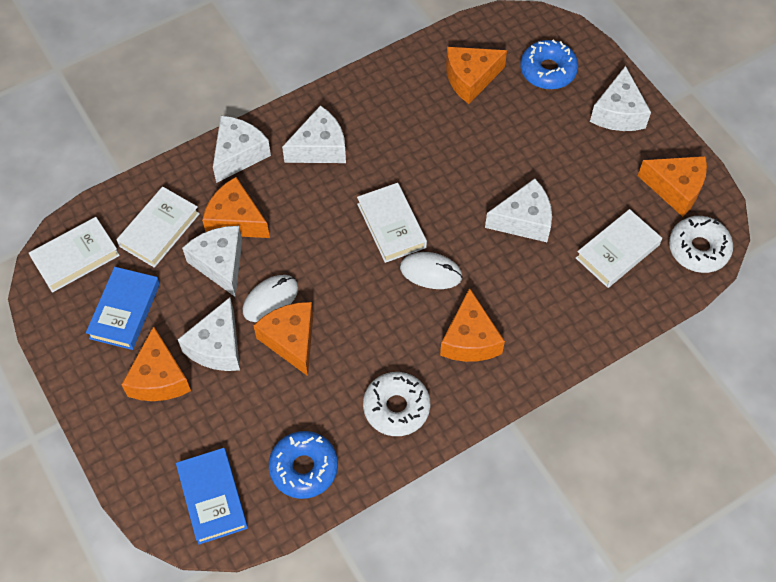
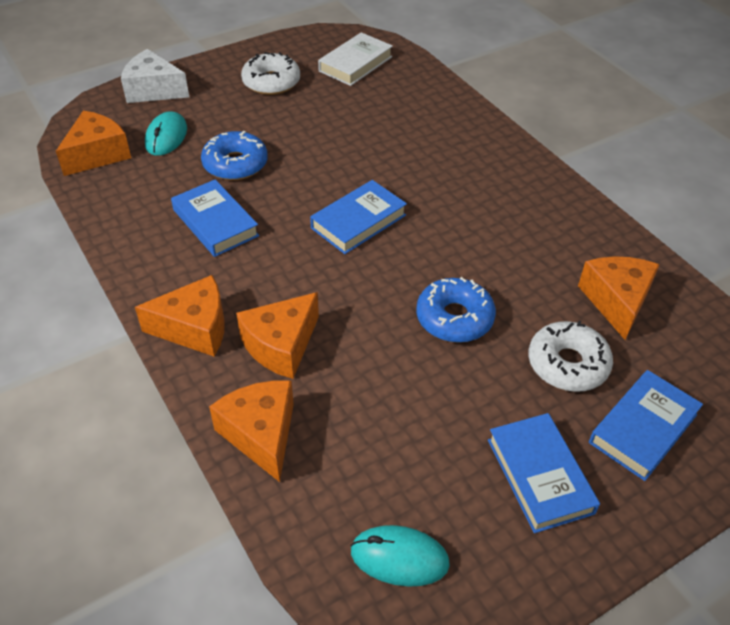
blue book: 2 -> 4
orange cheese: 6 -> 5
turquoise mouse: 0 -> 2
white book: 4 -> 1
white cheese: 6 -> 1
white mouse: 2 -> 0

